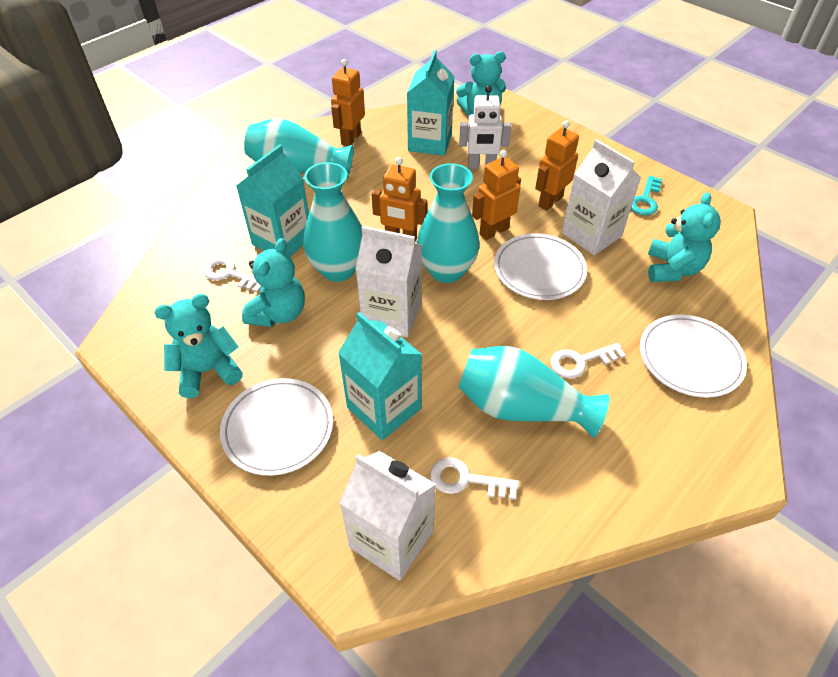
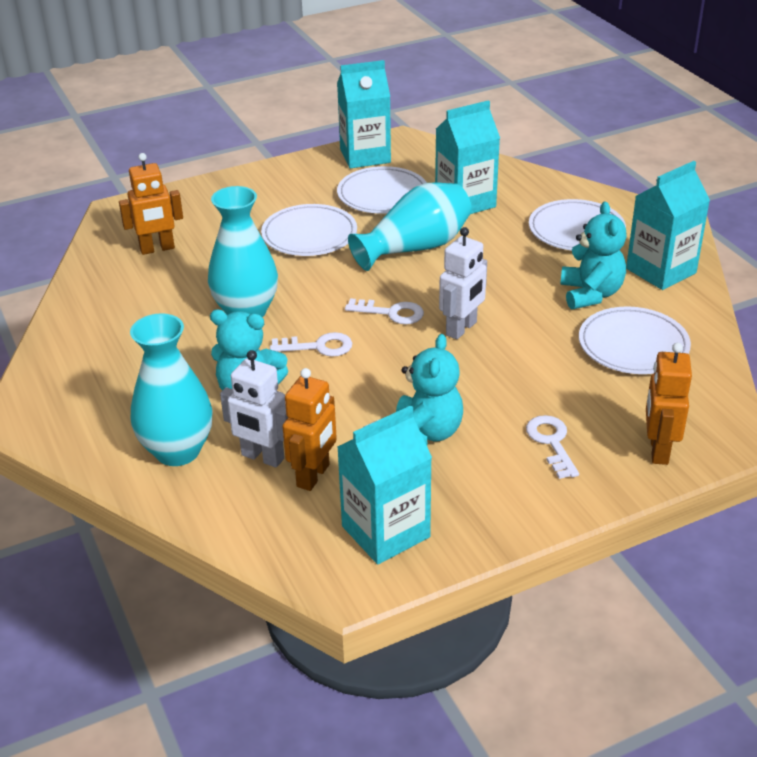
orange robot: 4 -> 3
turquoise carton: 3 -> 4
turquoise key: 1 -> 0
turquoise teddy bear: 4 -> 3
turquoise vase: 4 -> 3
white carton: 3 -> 0
white plate: 3 -> 4
white robot: 1 -> 2

